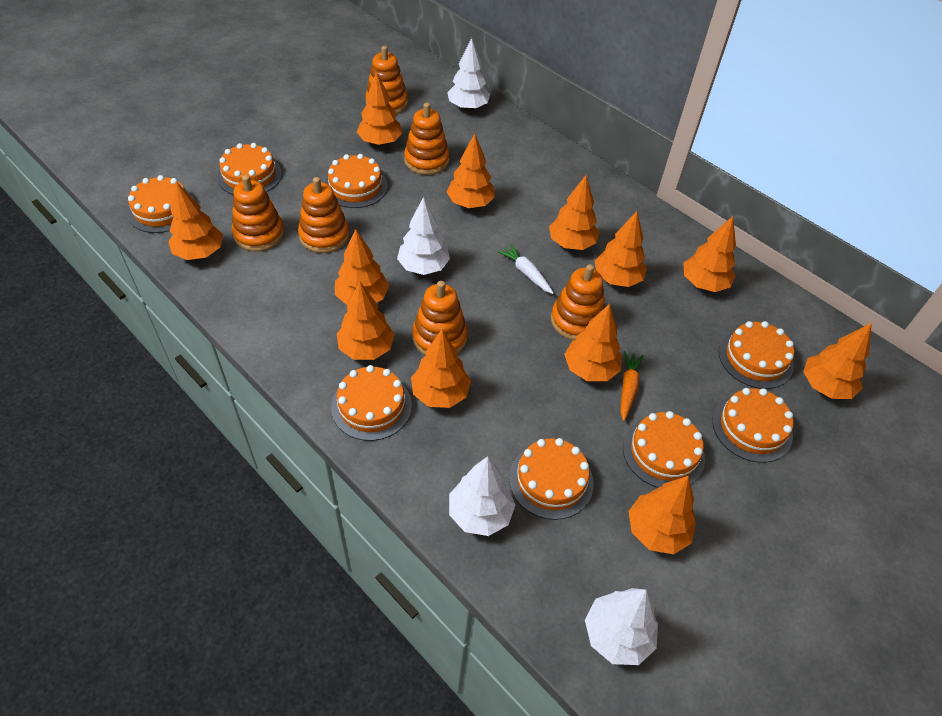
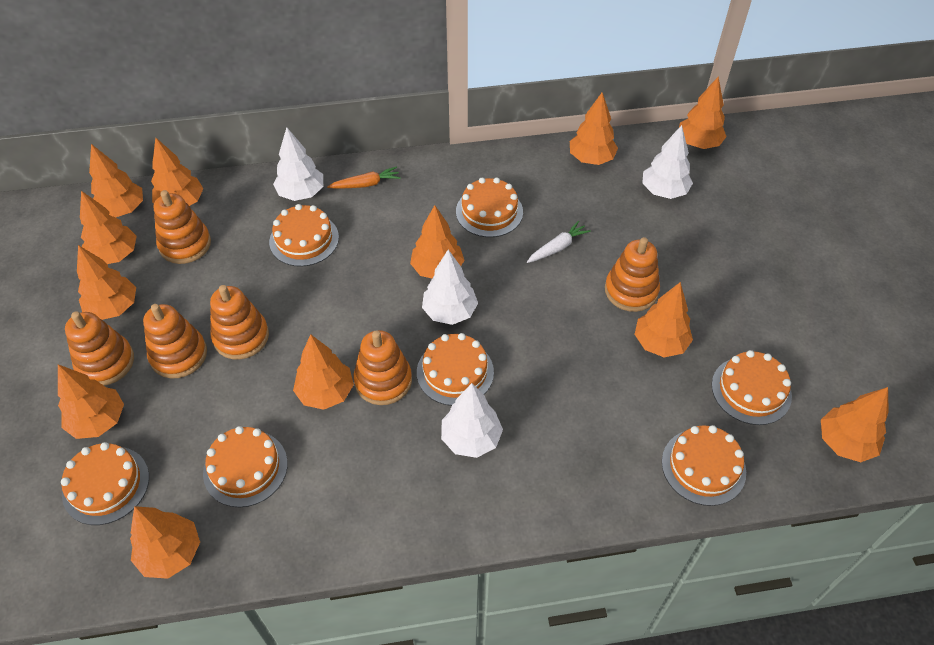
orange cake: 8 -> 7

